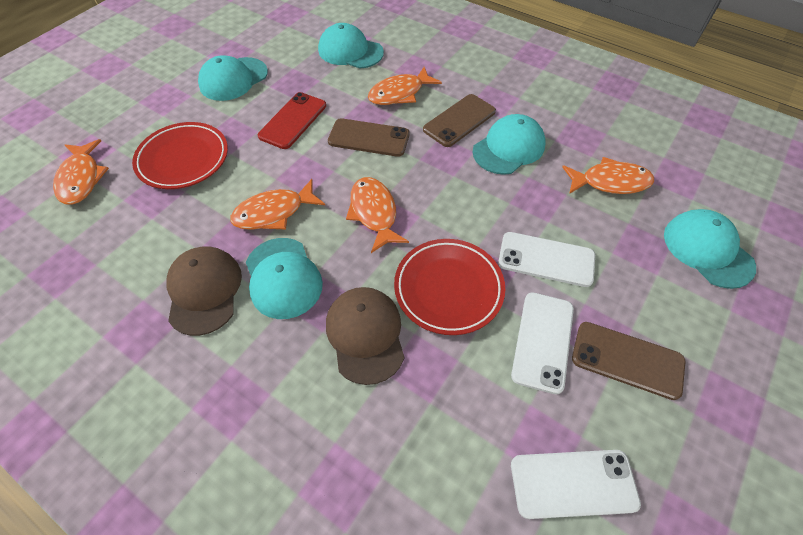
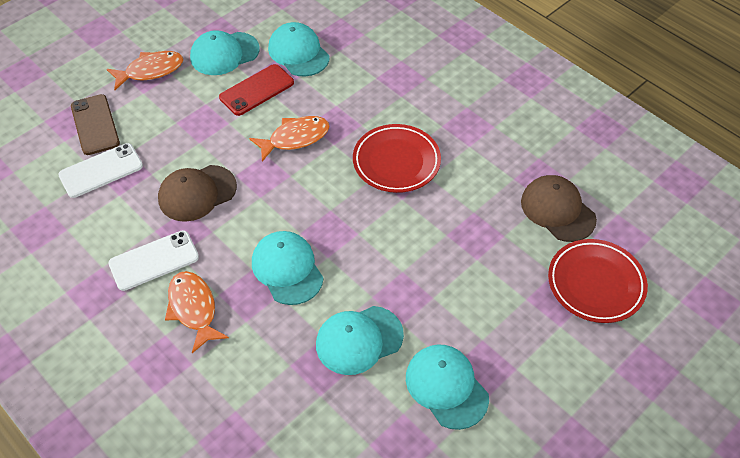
brown phone: 3 -> 1
orange fish: 5 -> 3
white phone: 3 -> 2

